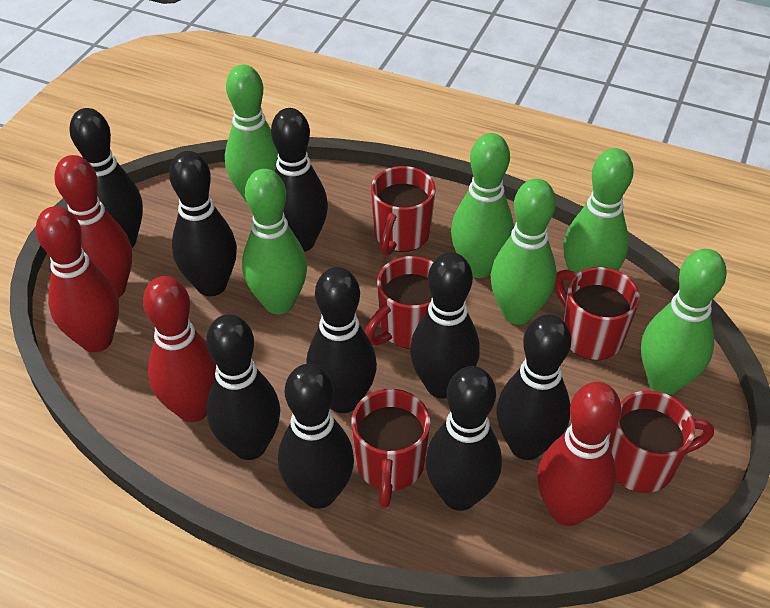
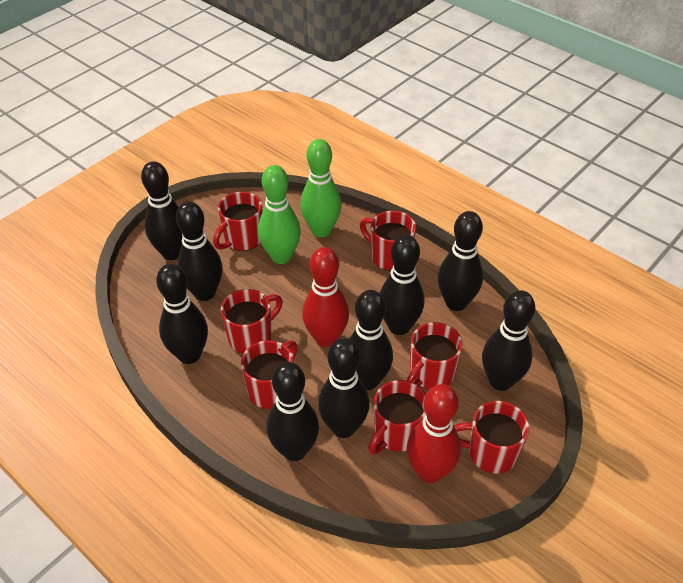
green bowling pin: 6 -> 2
red bowling pin: 4 -> 2
red mug: 5 -> 7

